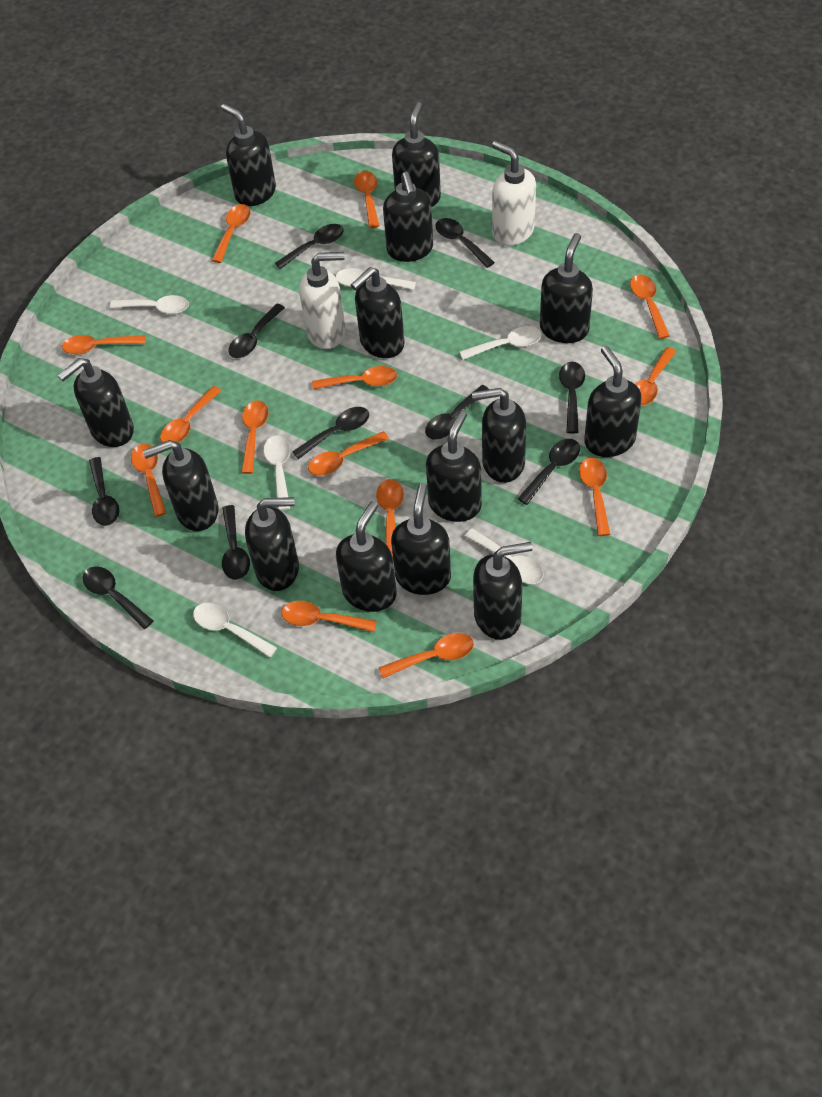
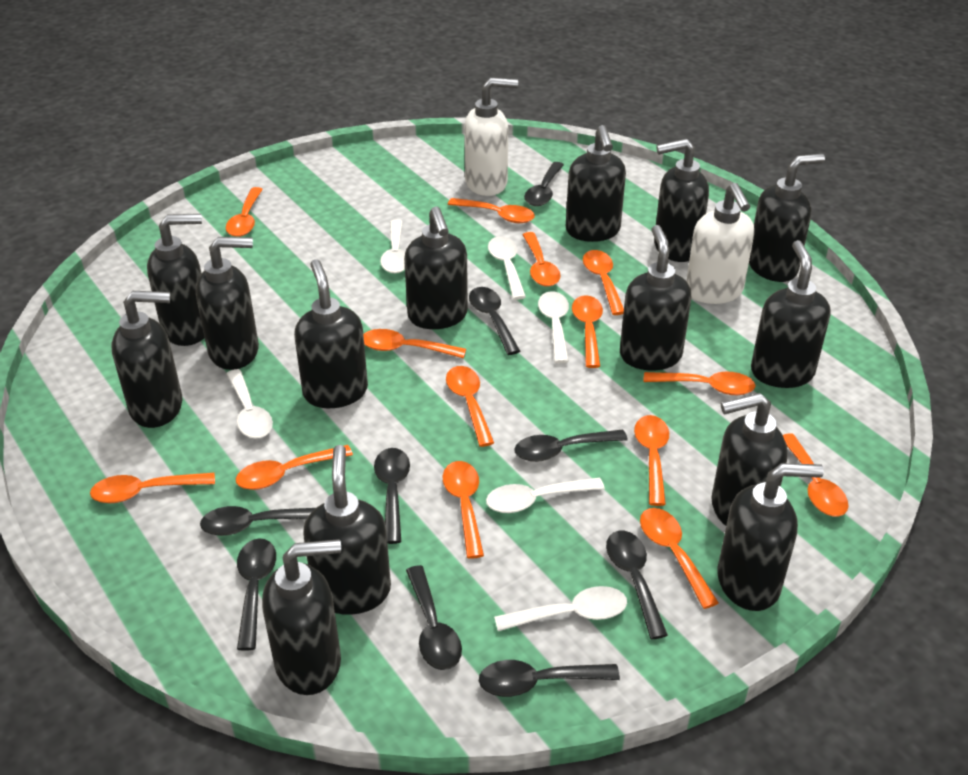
black spoon: 10 -> 9

